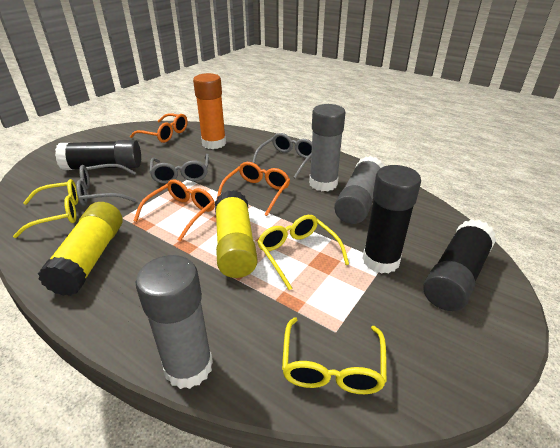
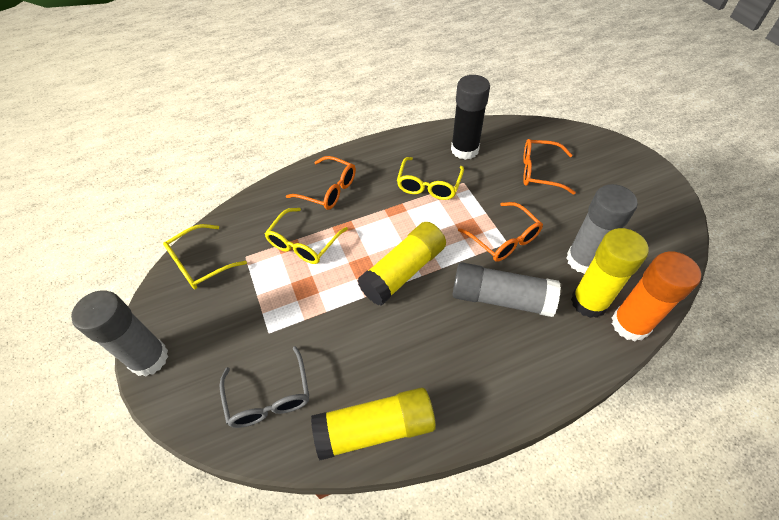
black glue stick: 3 -> 1
grey glasses: 3 -> 1
yellow glue stick: 2 -> 3

